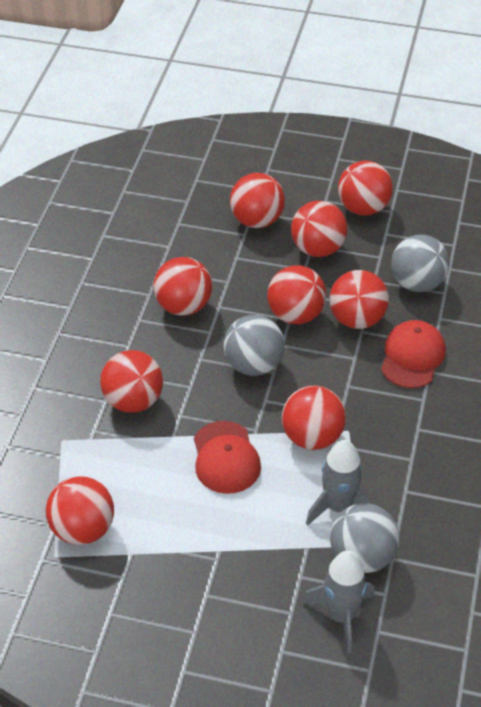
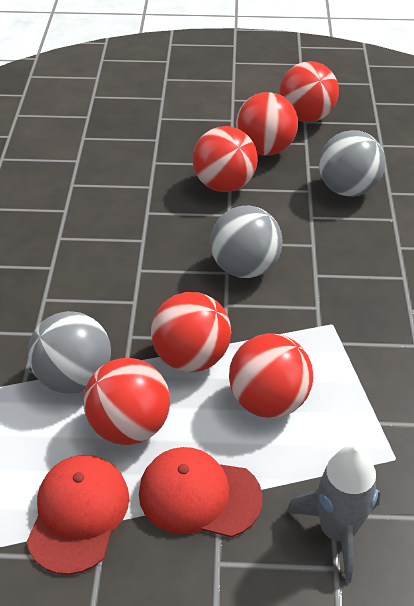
grey rocket: 2 -> 1
red ball: 9 -> 6

